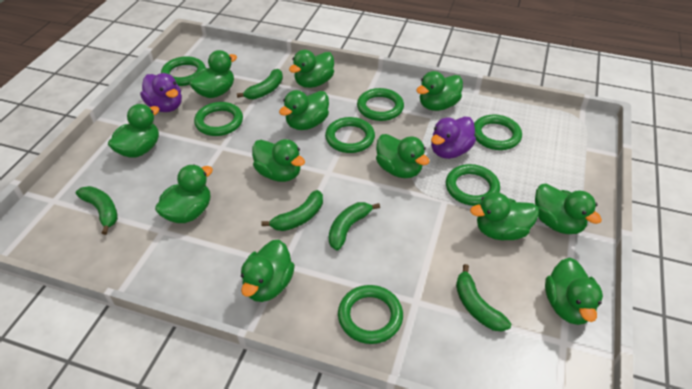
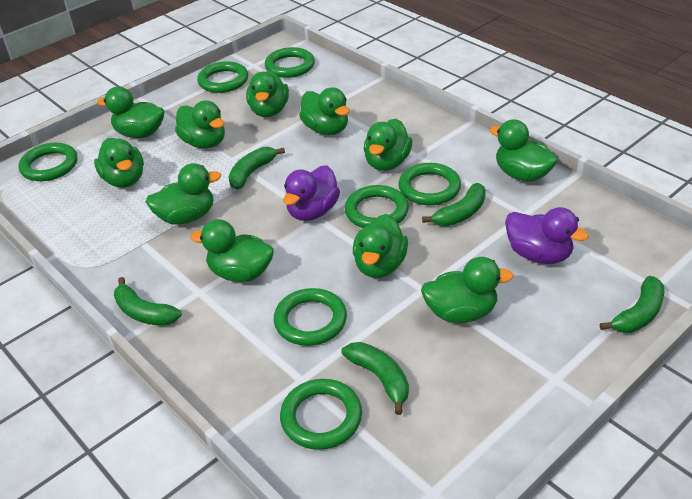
green duck: 12 -> 11

